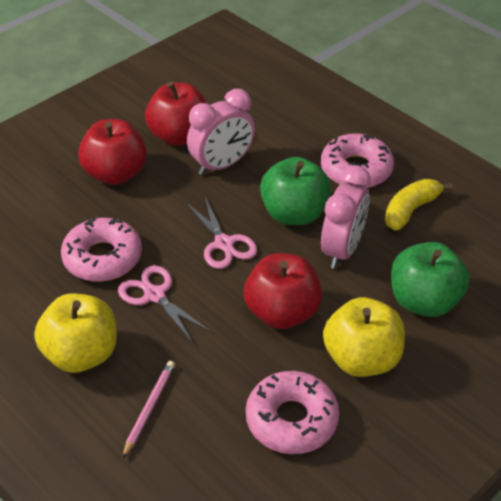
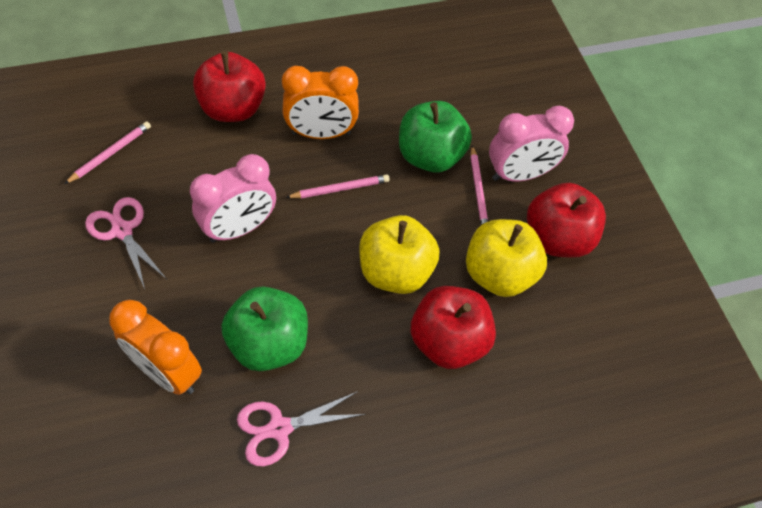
orange clock: 0 -> 2
pink donut: 3 -> 0
pink pencil: 1 -> 3
yellow banana: 1 -> 0

